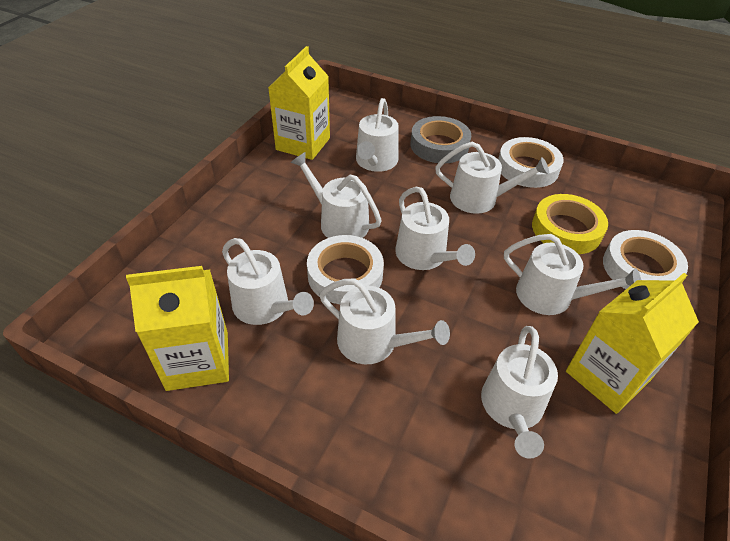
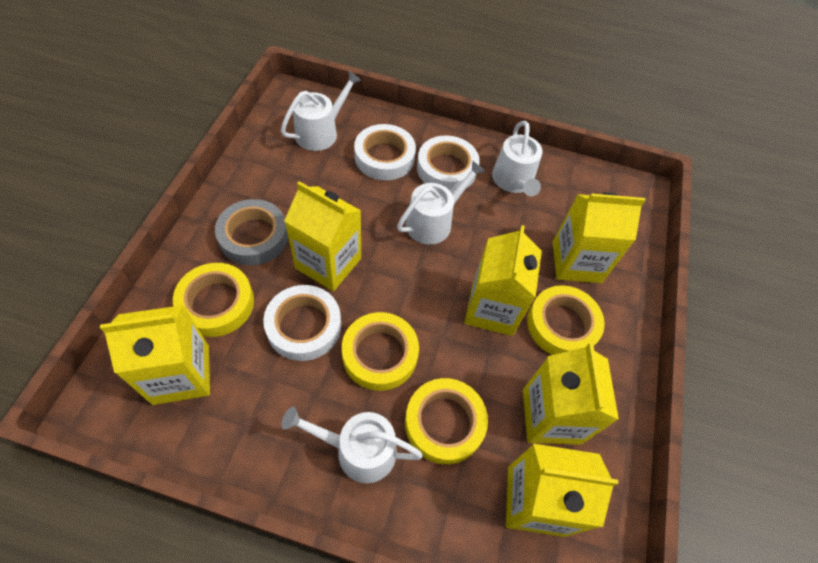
white watering can: 8 -> 4
yellow carton: 3 -> 6
yellow tape: 1 -> 4

